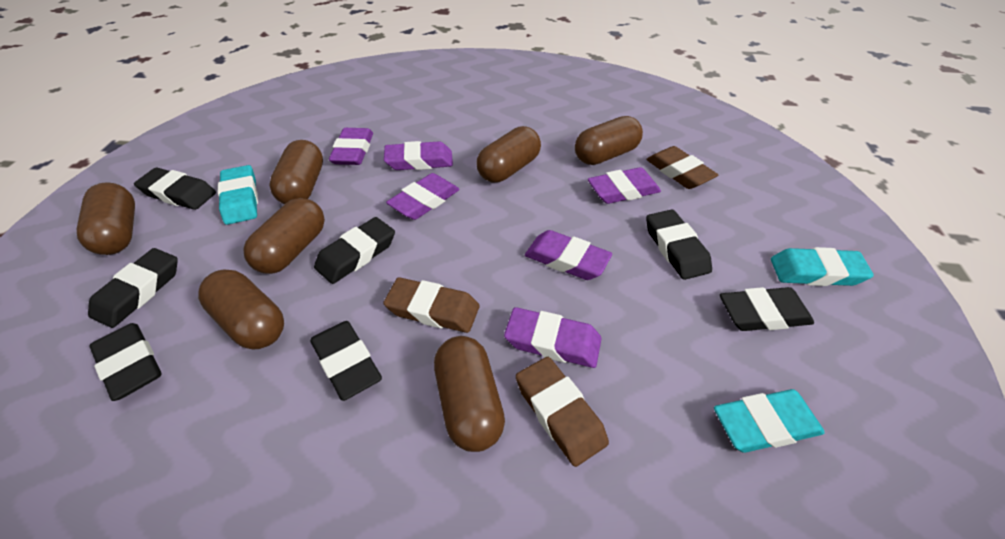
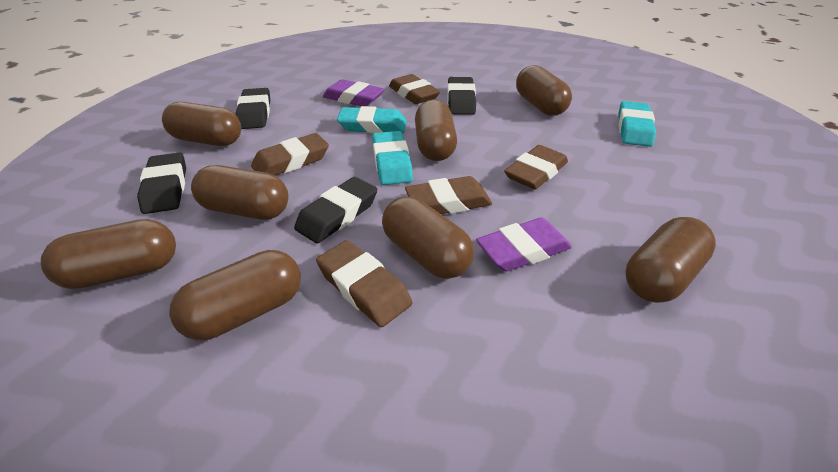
black eraser: 7 -> 4
brown capsule: 7 -> 8
brown eraser: 3 -> 5
purple eraser: 6 -> 2

